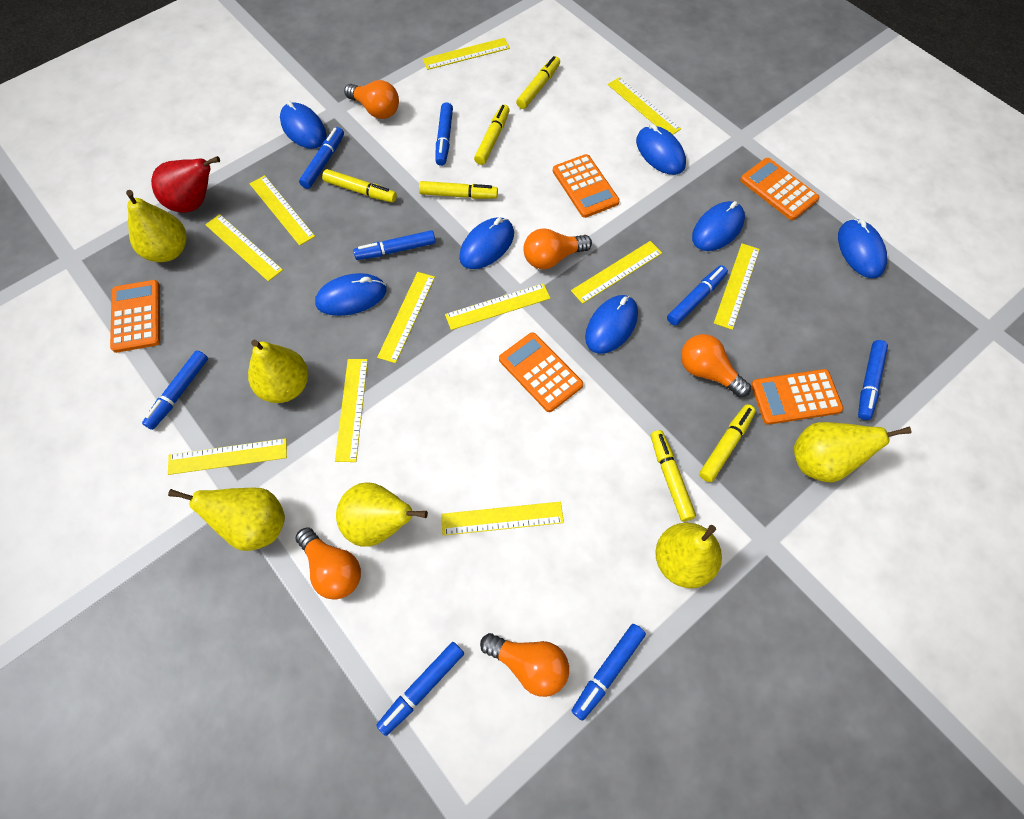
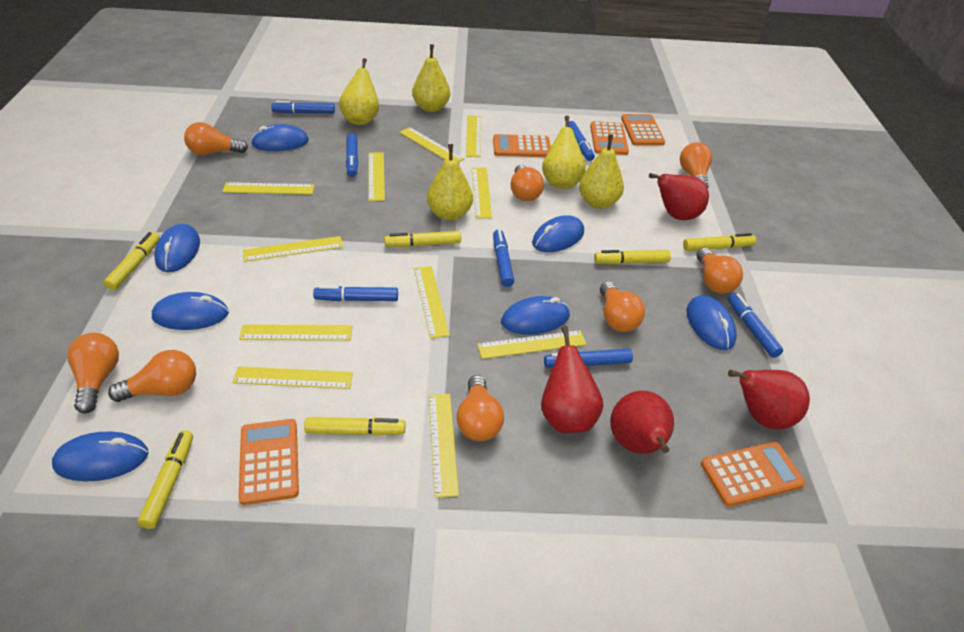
blue marker: 8 -> 7
orange light bulb: 5 -> 8
red pear: 1 -> 4
yellow pear: 6 -> 5

